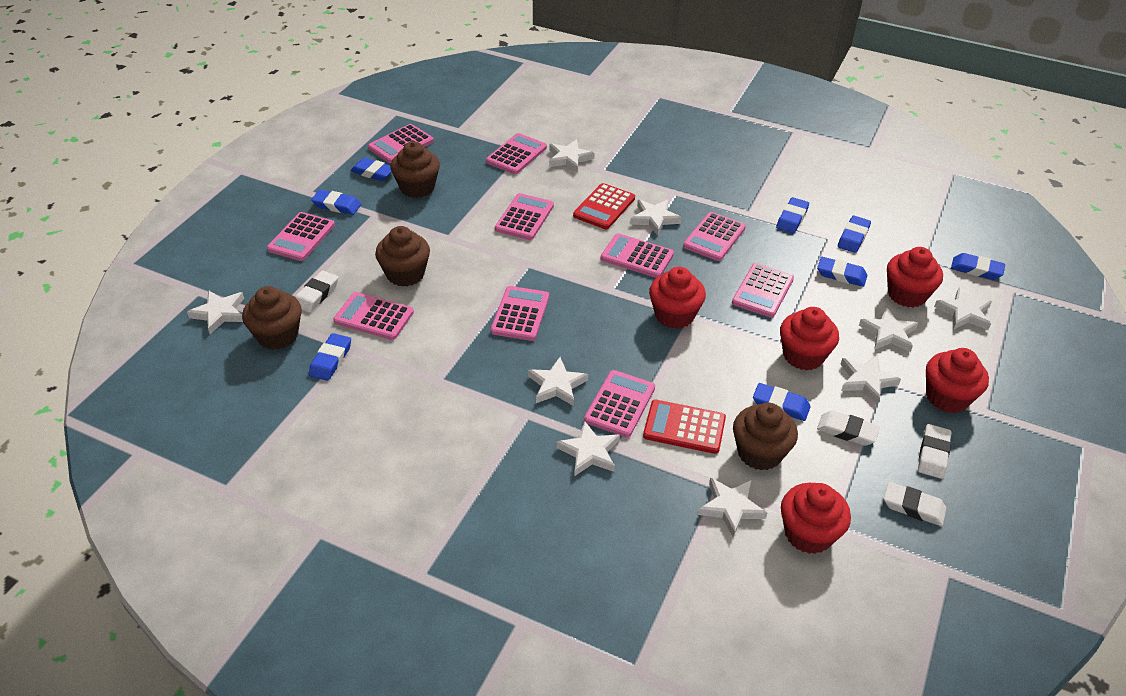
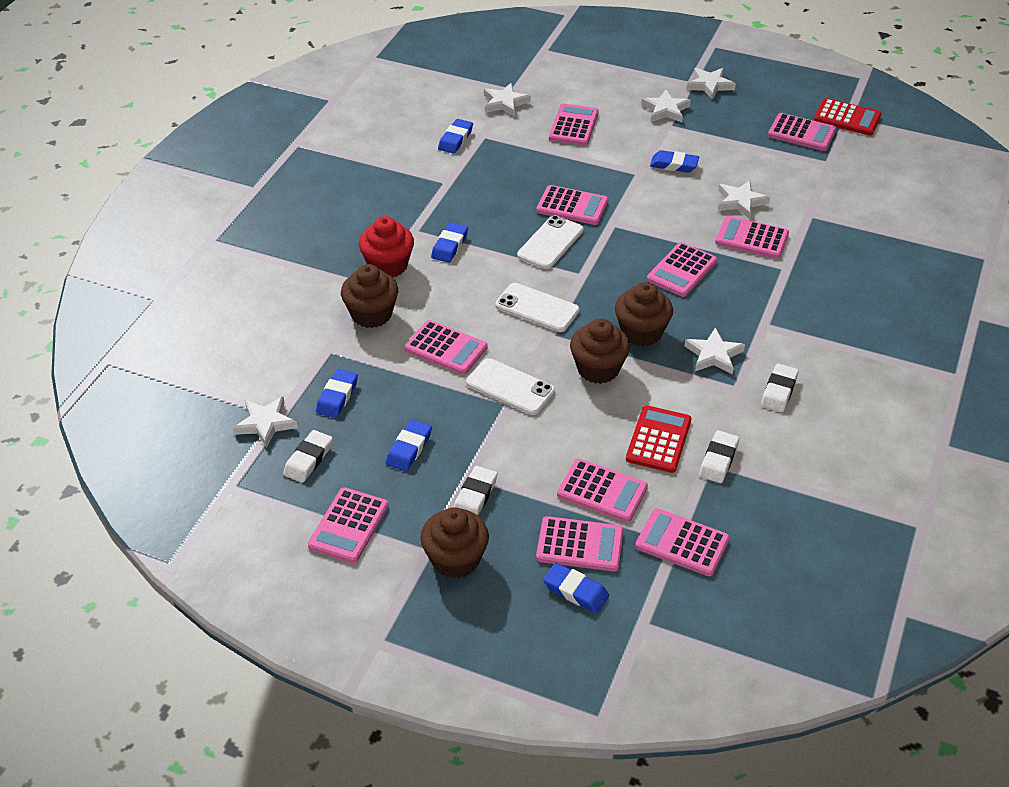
blue eraser: 8 -> 6
red cupcake: 5 -> 1
white phone: 0 -> 3
white star: 9 -> 6

